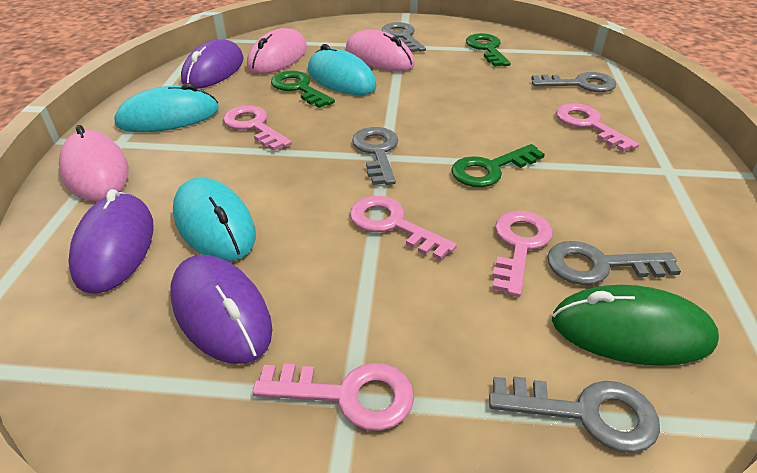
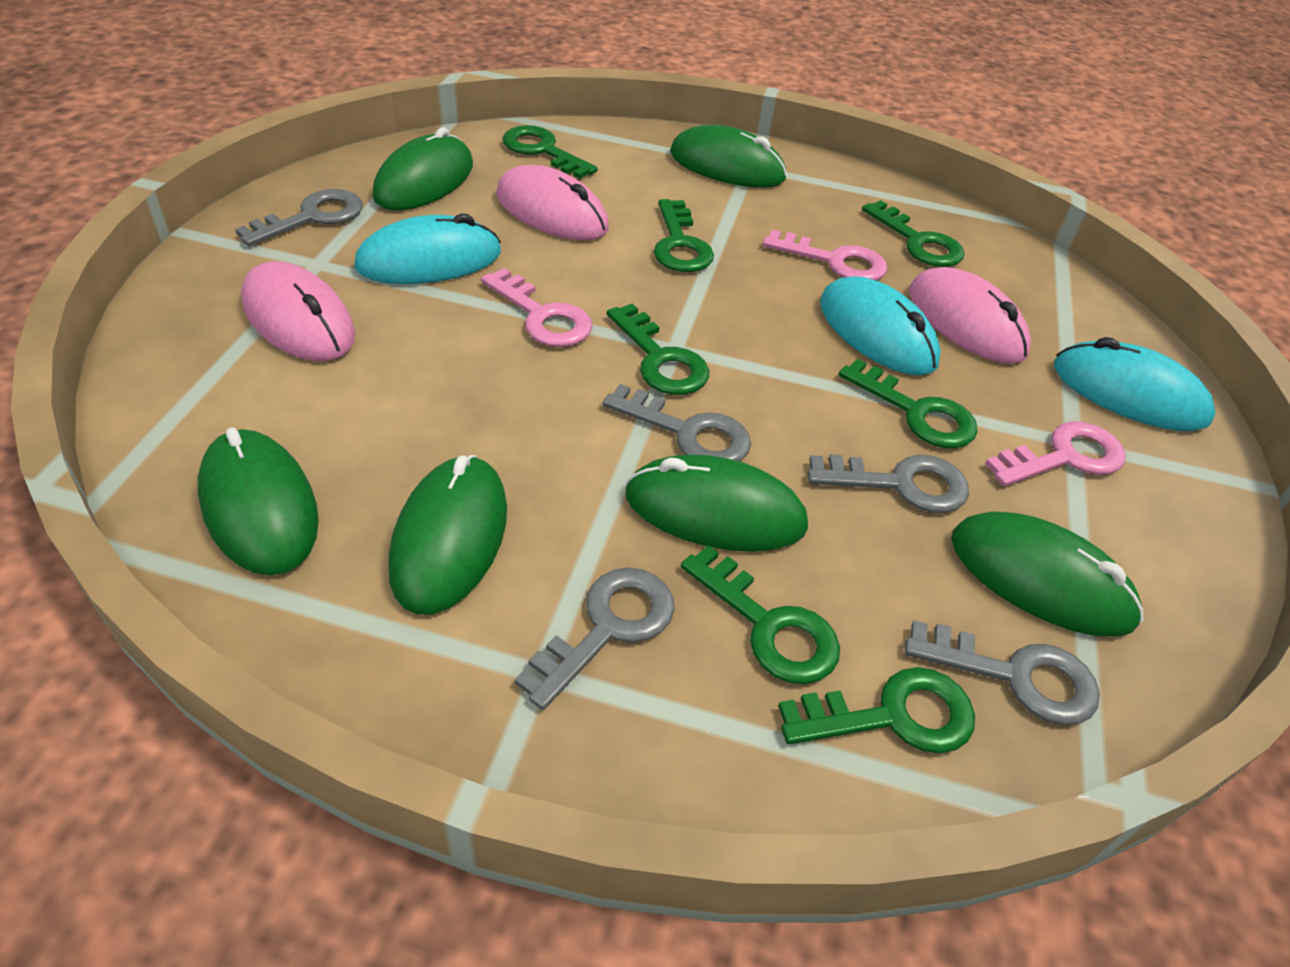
green key: 3 -> 7
green mouse: 1 -> 6
pink key: 5 -> 3
purple mouse: 3 -> 0

